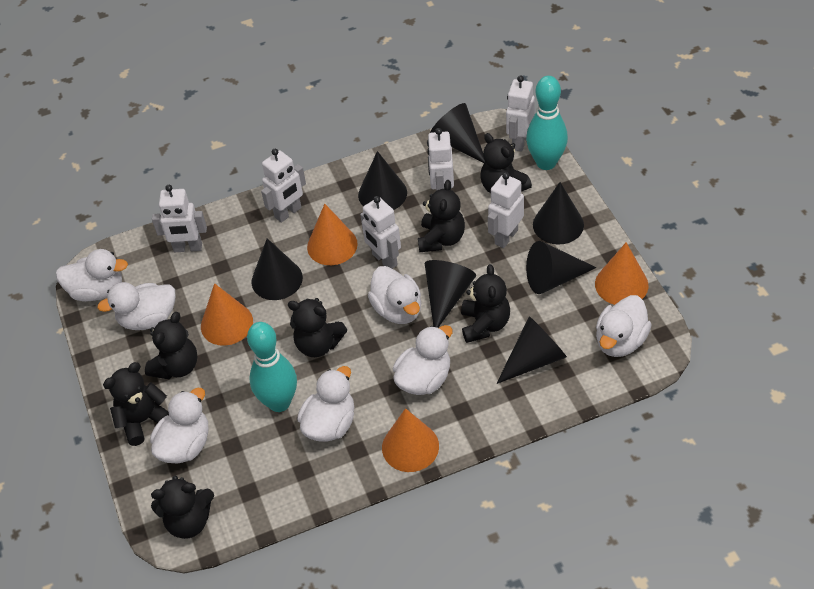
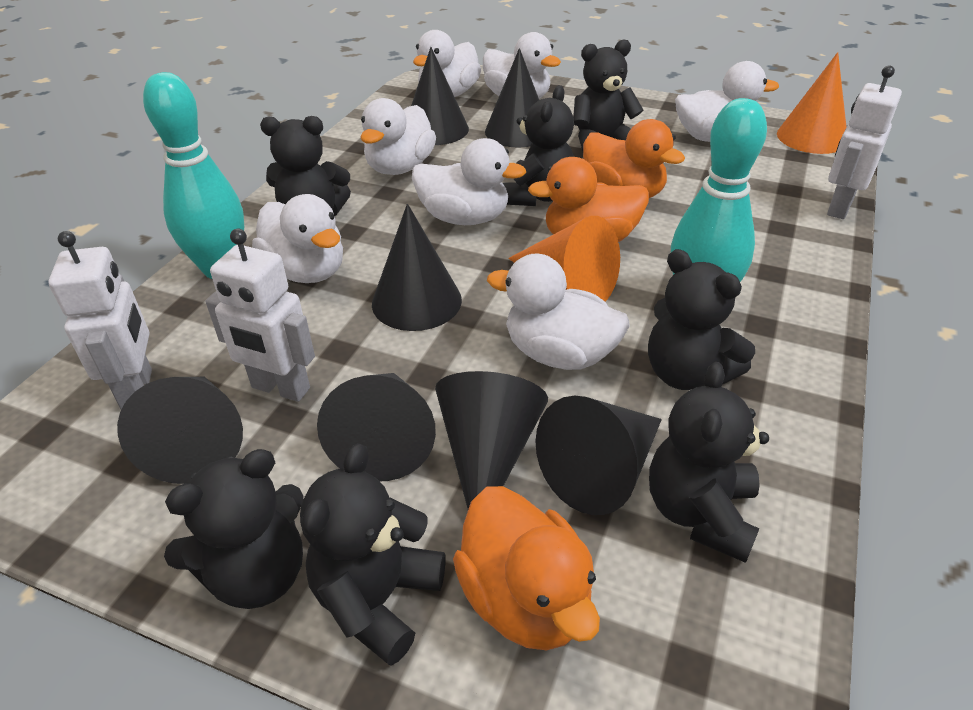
orange cone: 4 -> 2
orange duck: 0 -> 3
white robot: 6 -> 3

